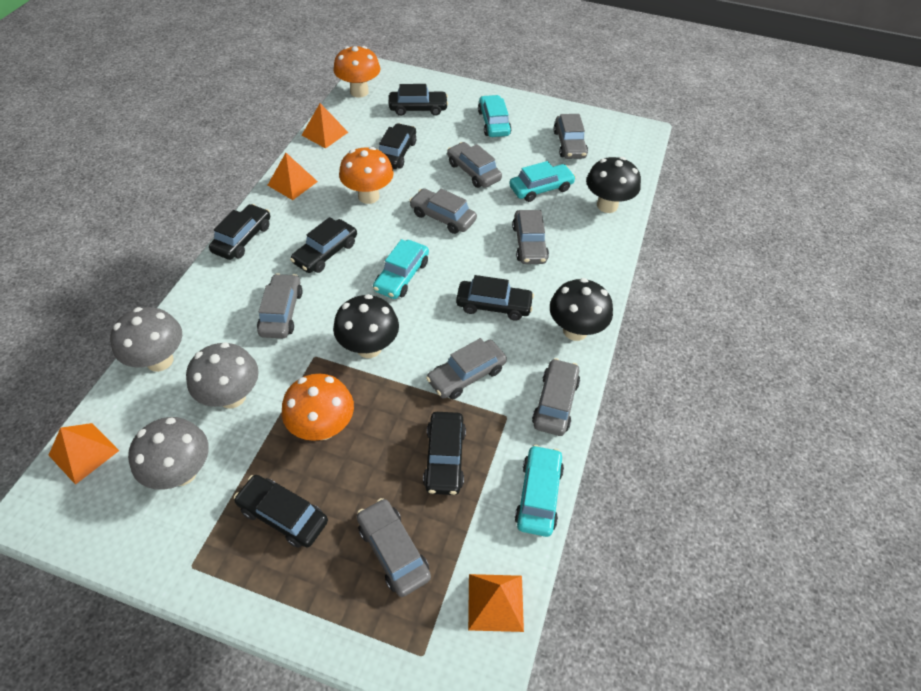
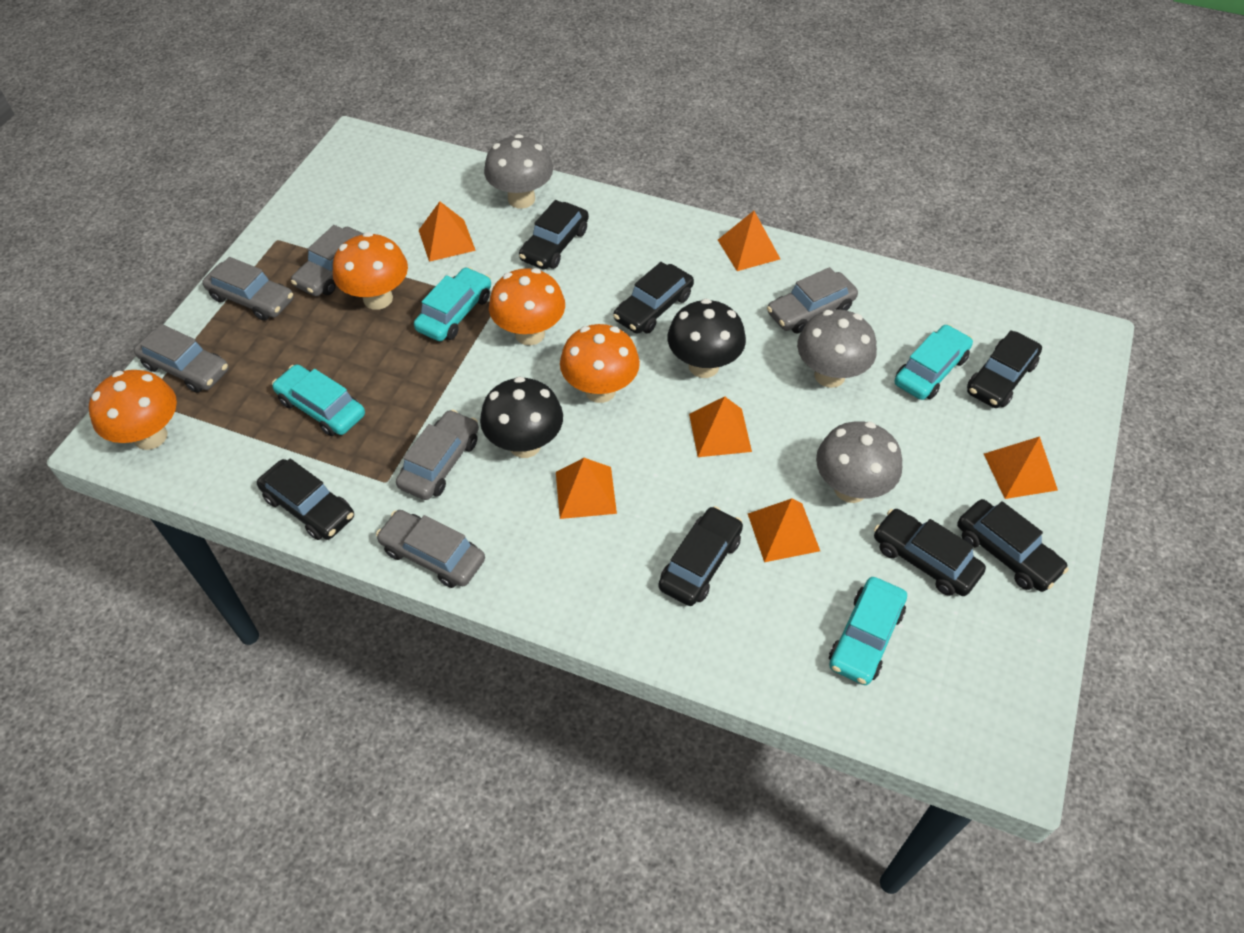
black mushroom: 3 -> 2
grey car: 8 -> 6
orange mushroom: 3 -> 4
orange pyramid: 4 -> 6

